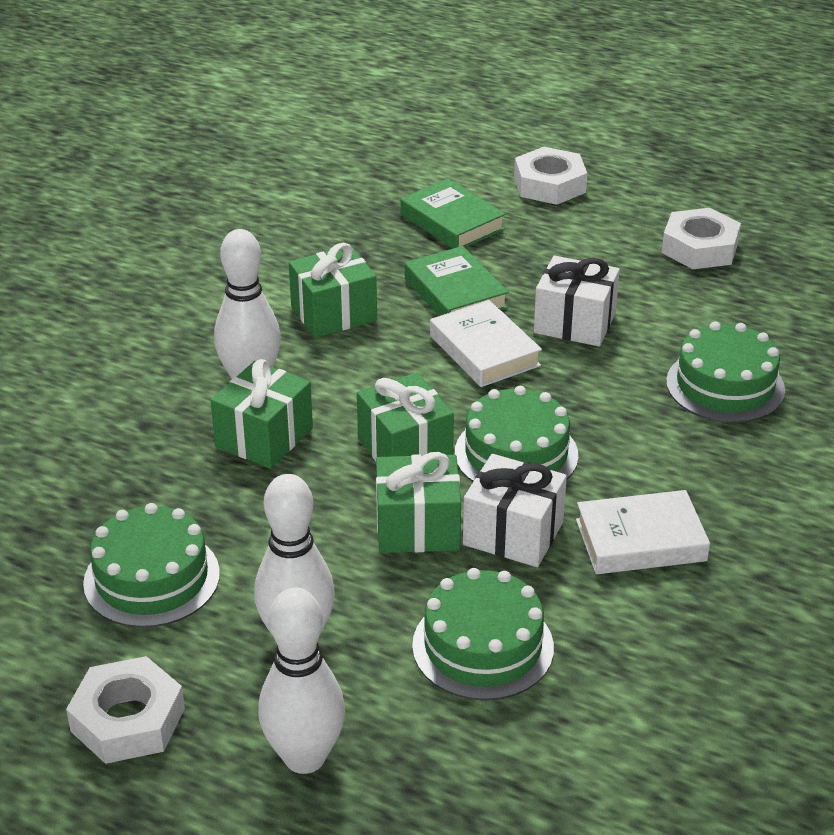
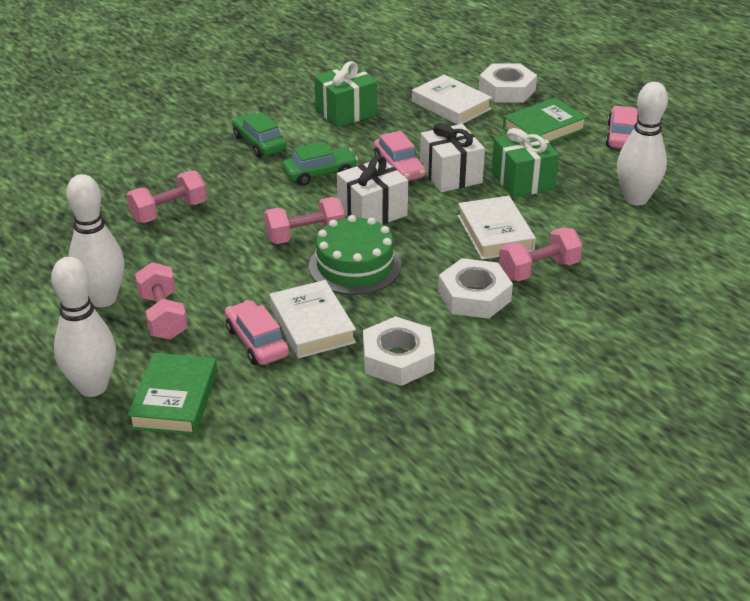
green cake: 4 -> 1
green car: 0 -> 2
green gift: 4 -> 2
pink car: 0 -> 3
pink dumbbell: 0 -> 4
white book: 2 -> 3

